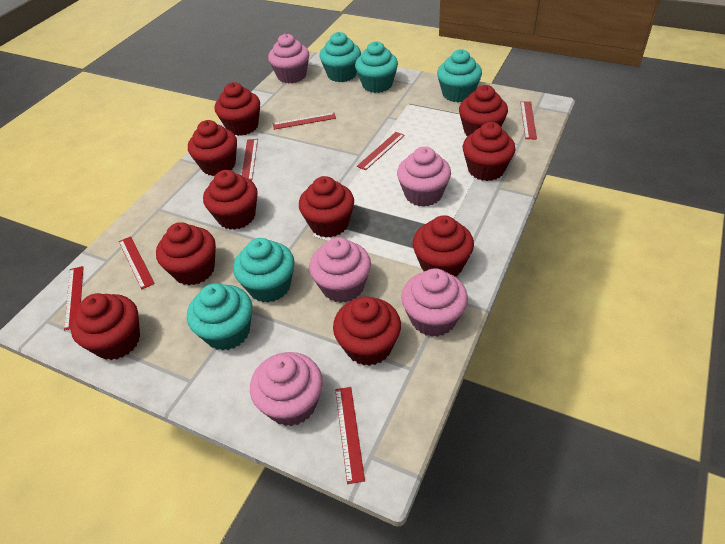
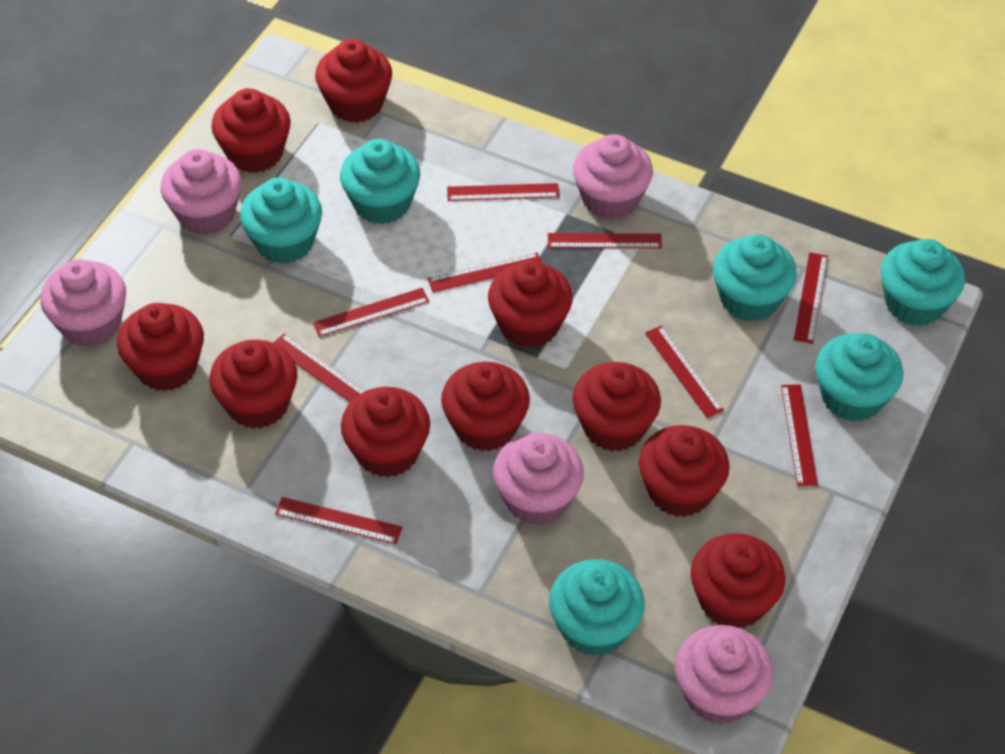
red ruler: 7 -> 9
turquoise cupcake: 5 -> 6

